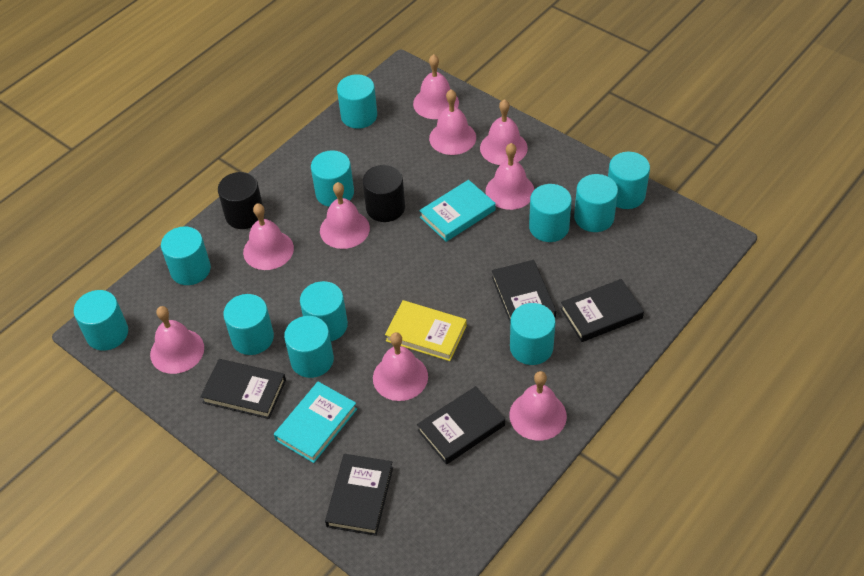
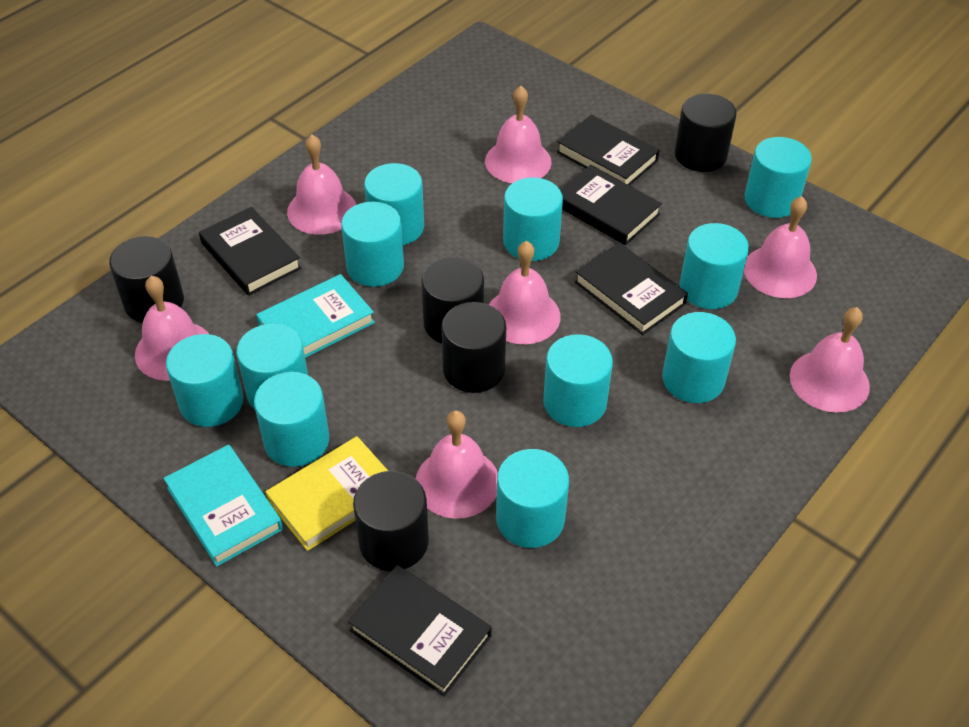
black cylinder: 2 -> 5
pink bell: 9 -> 7

